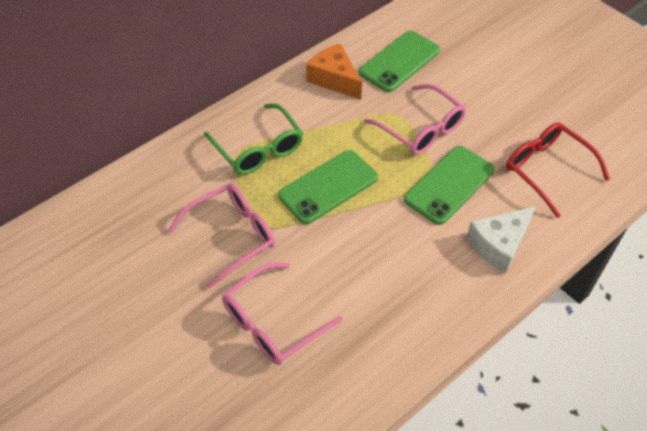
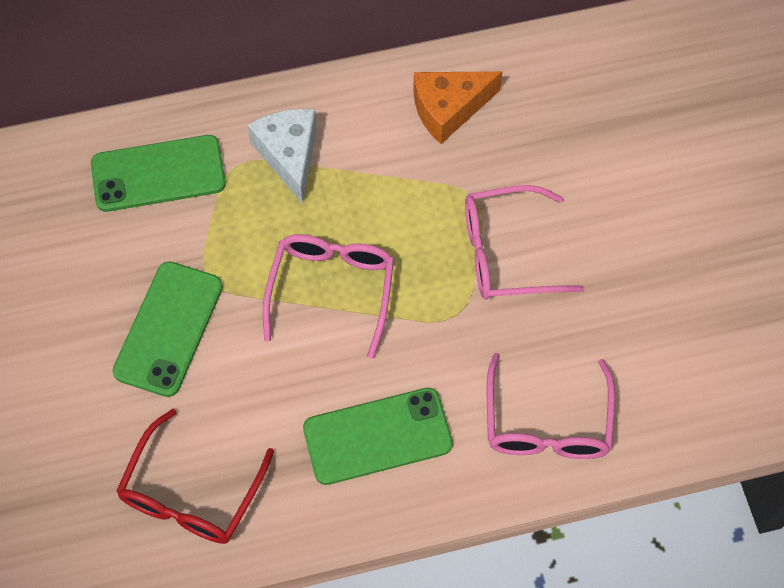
green glasses: 1 -> 0

